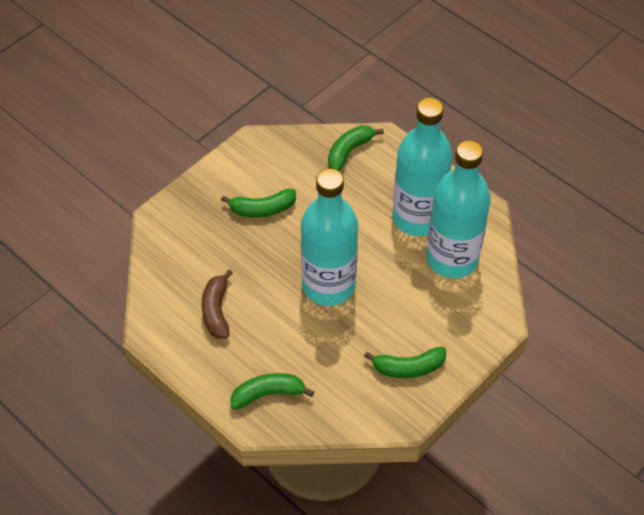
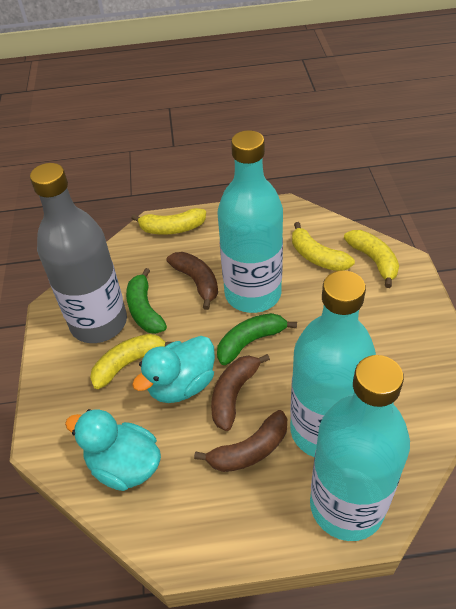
brown banana: 1 -> 3
green banana: 4 -> 2
grey bottle: 0 -> 1
turquoise duck: 0 -> 2
yellow banana: 0 -> 4

